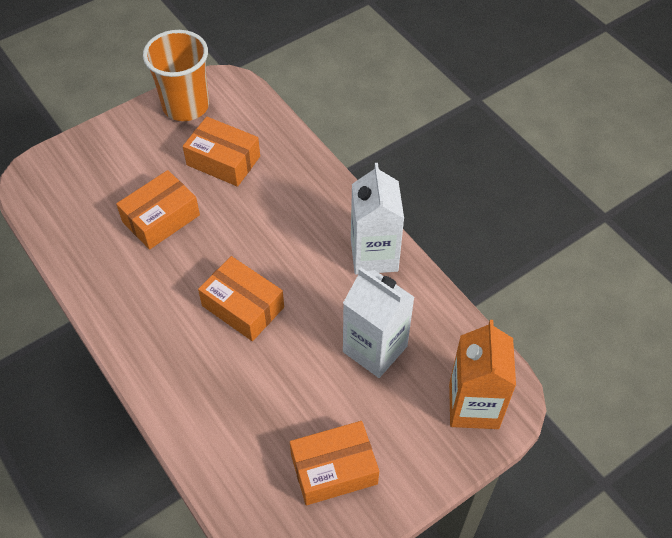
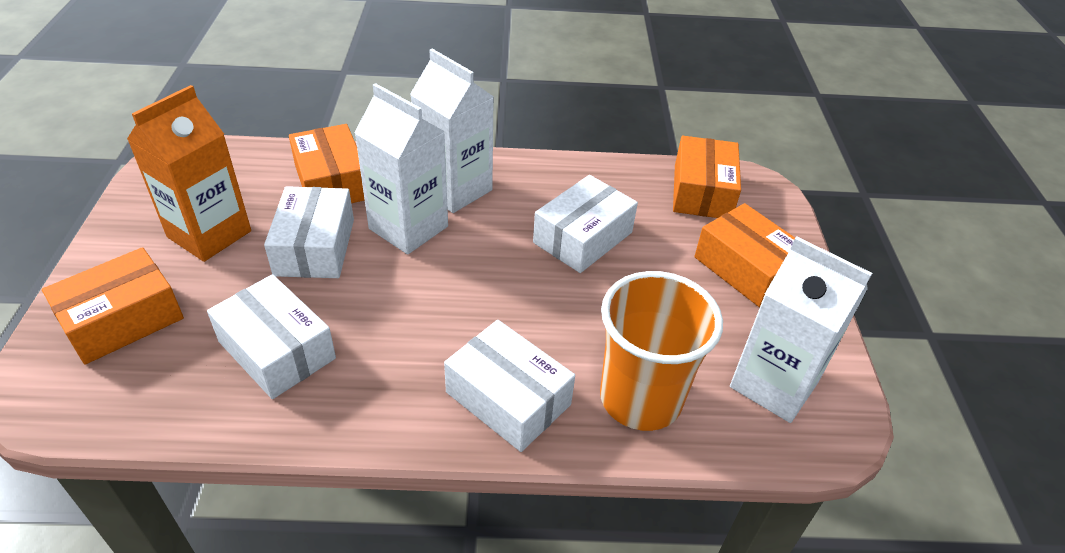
white box: 0 -> 4
white carton: 2 -> 3

